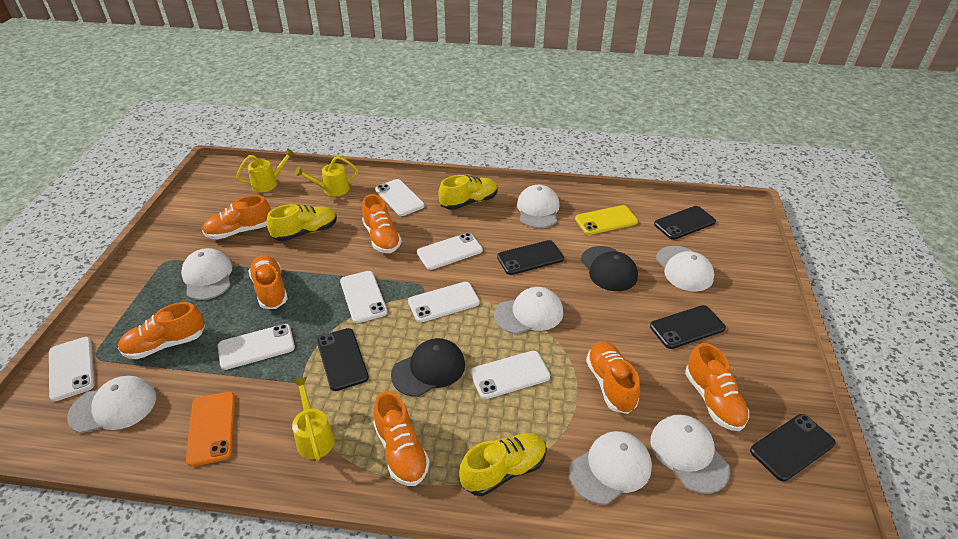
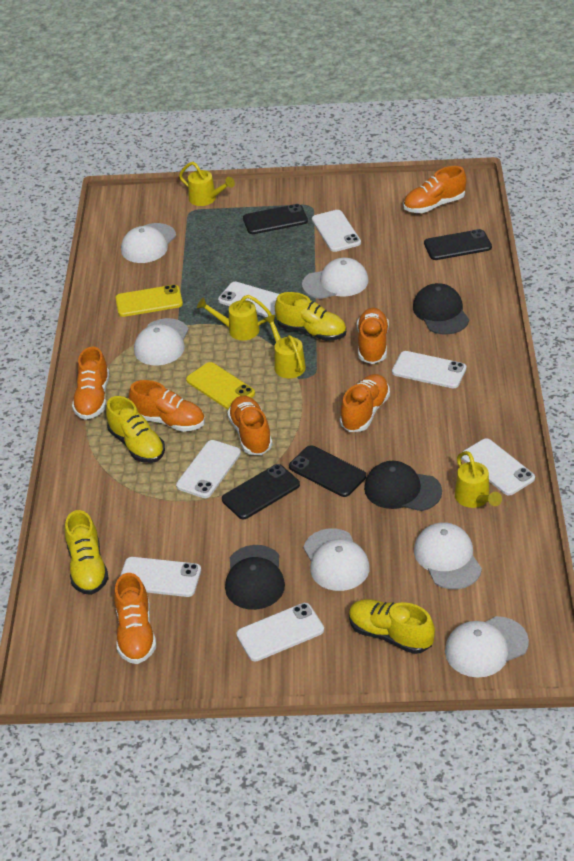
black cap: 2 -> 3
black phone: 5 -> 4
orange phone: 1 -> 0
white cap: 7 -> 6
yellow phone: 1 -> 2
yellow shoe: 3 -> 4
yellow watering can: 3 -> 4

